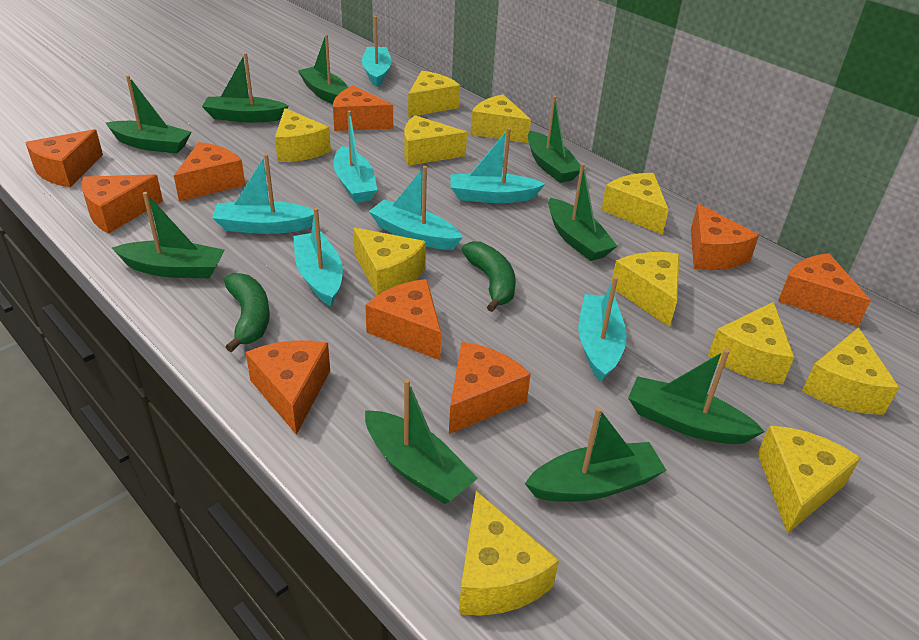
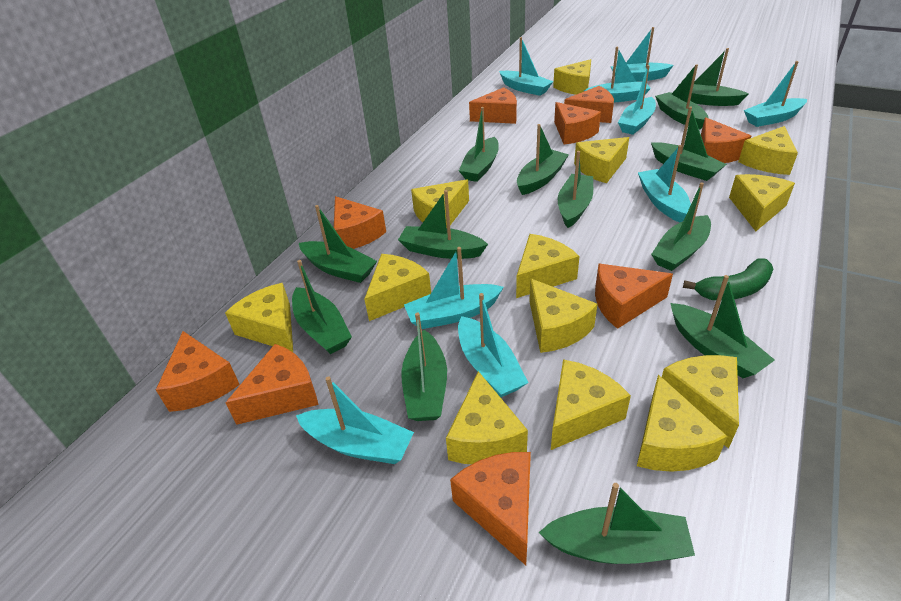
green banana: 2 -> 1
green boat: 9 -> 13
turquoise boat: 7 -> 9
yellow cheese: 11 -> 13

